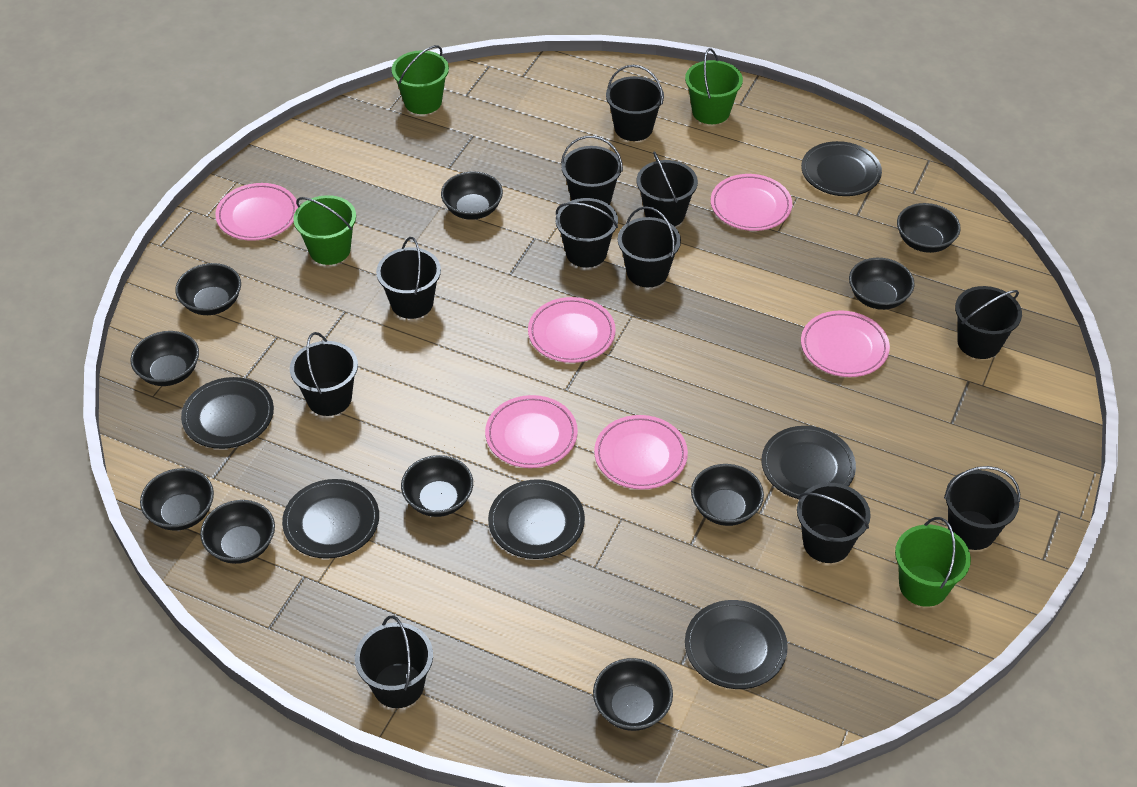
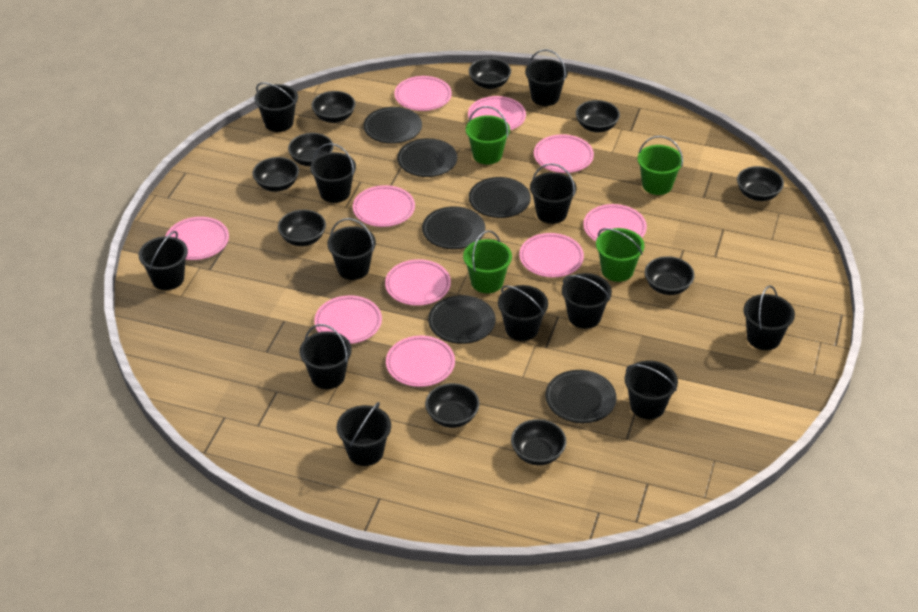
black bucket: 11 -> 12
pink plate: 6 -> 10

